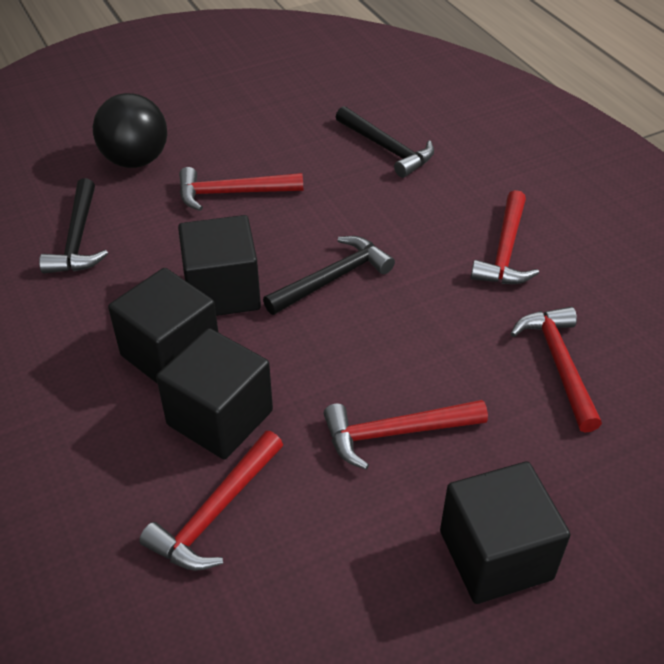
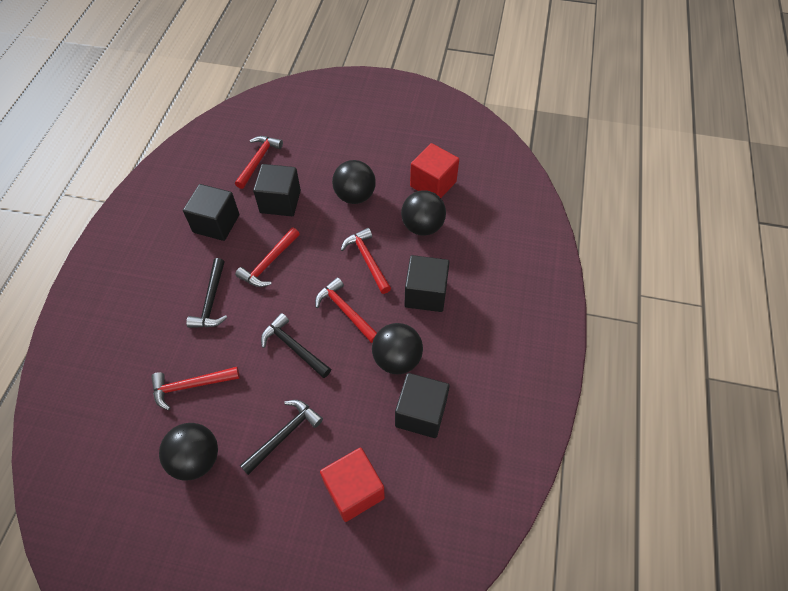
black ball: 1 -> 4
red cube: 0 -> 2

